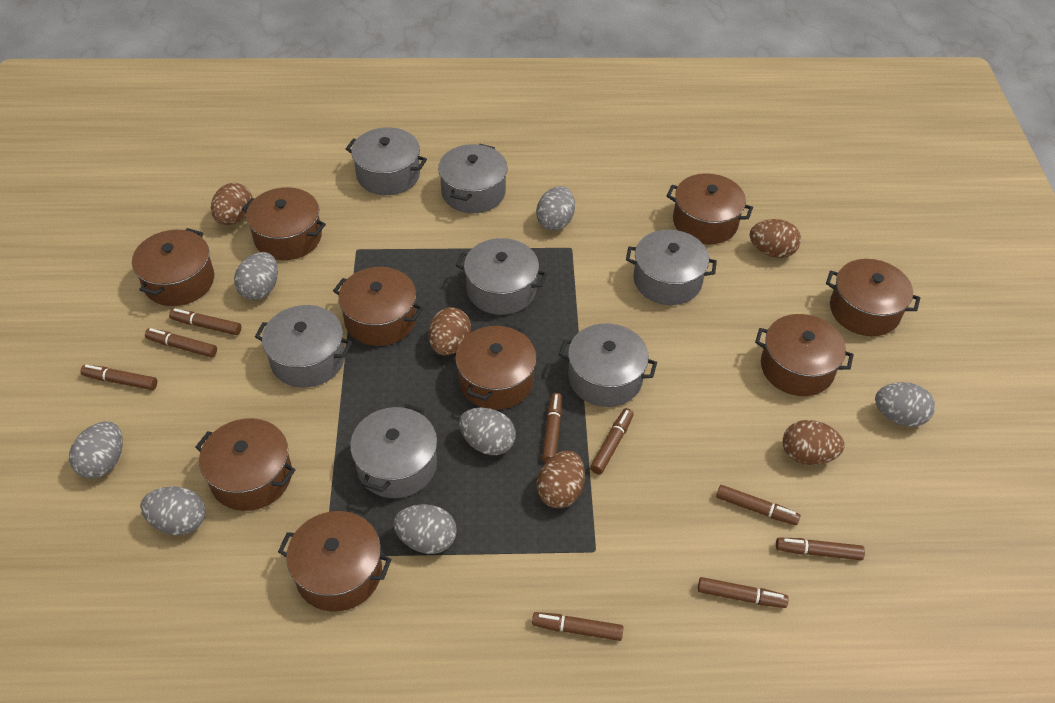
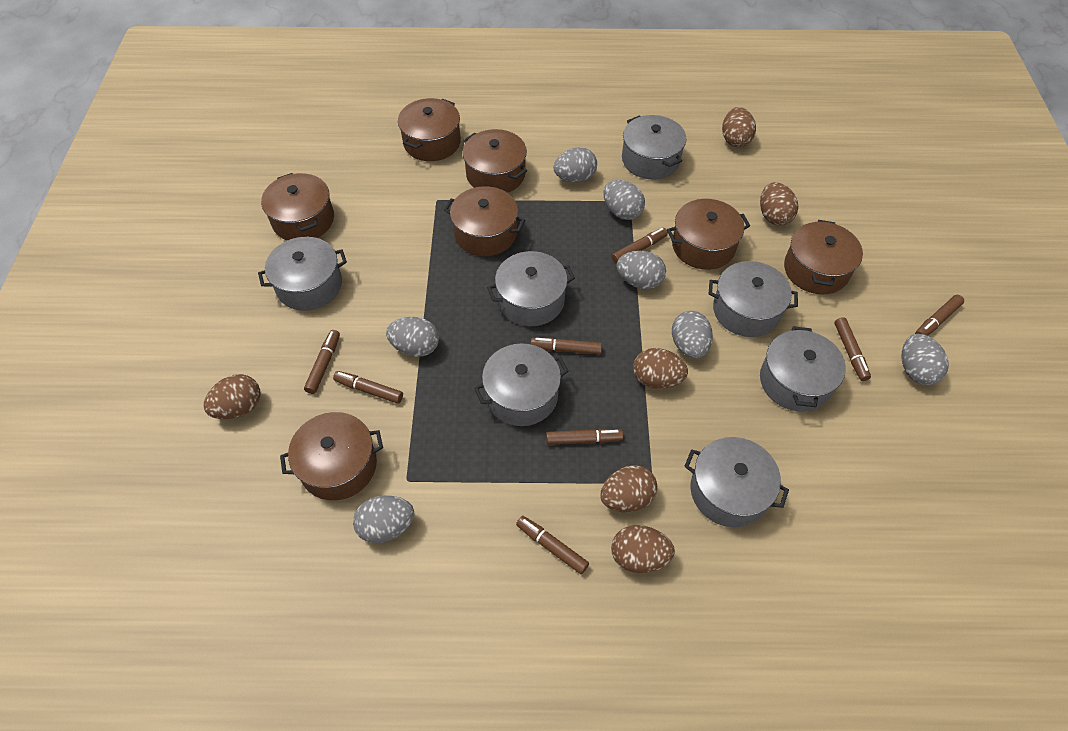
brown egg: 5 -> 6
brown marker: 9 -> 8
brown pot: 9 -> 7

